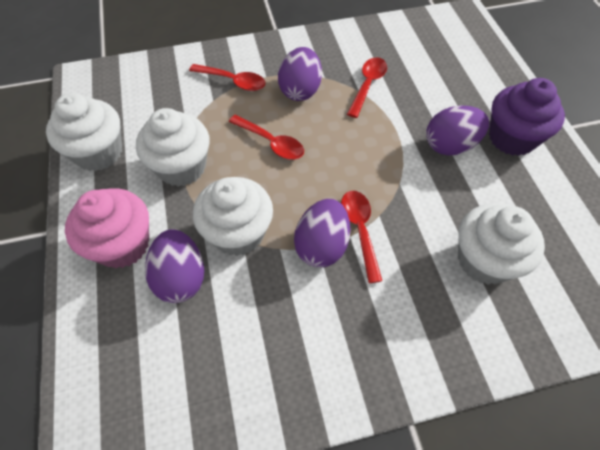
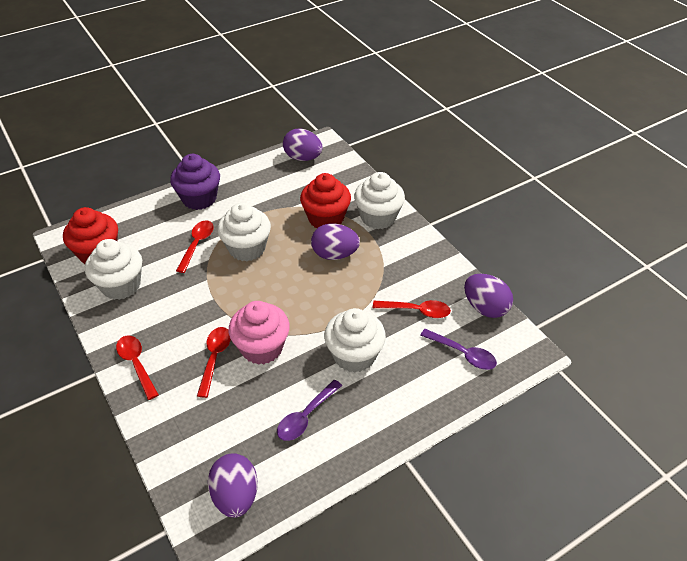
purple spoon: 0 -> 2
red cupcake: 0 -> 2

